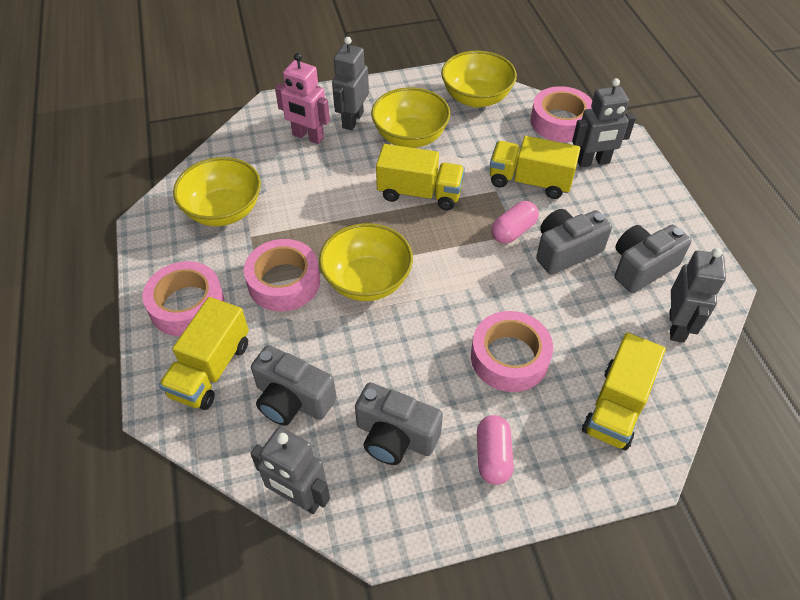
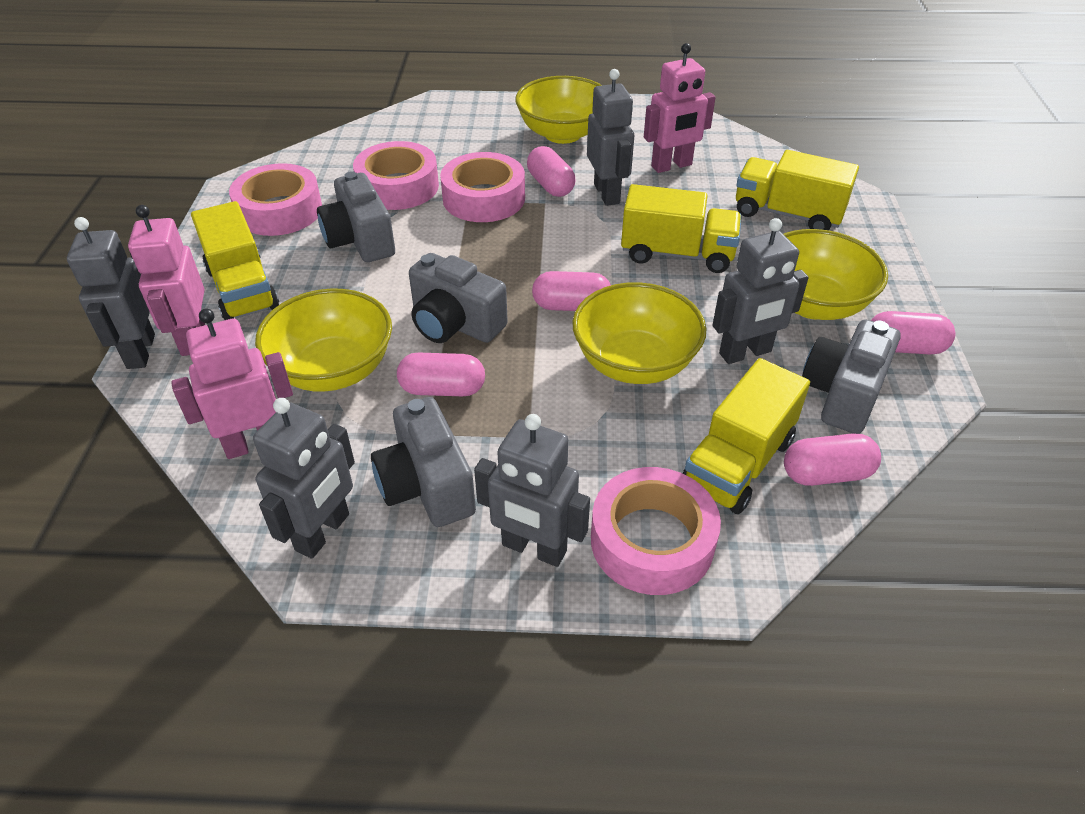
grey robot: 4 -> 5
pink capsule: 2 -> 5
pink robot: 1 -> 3

